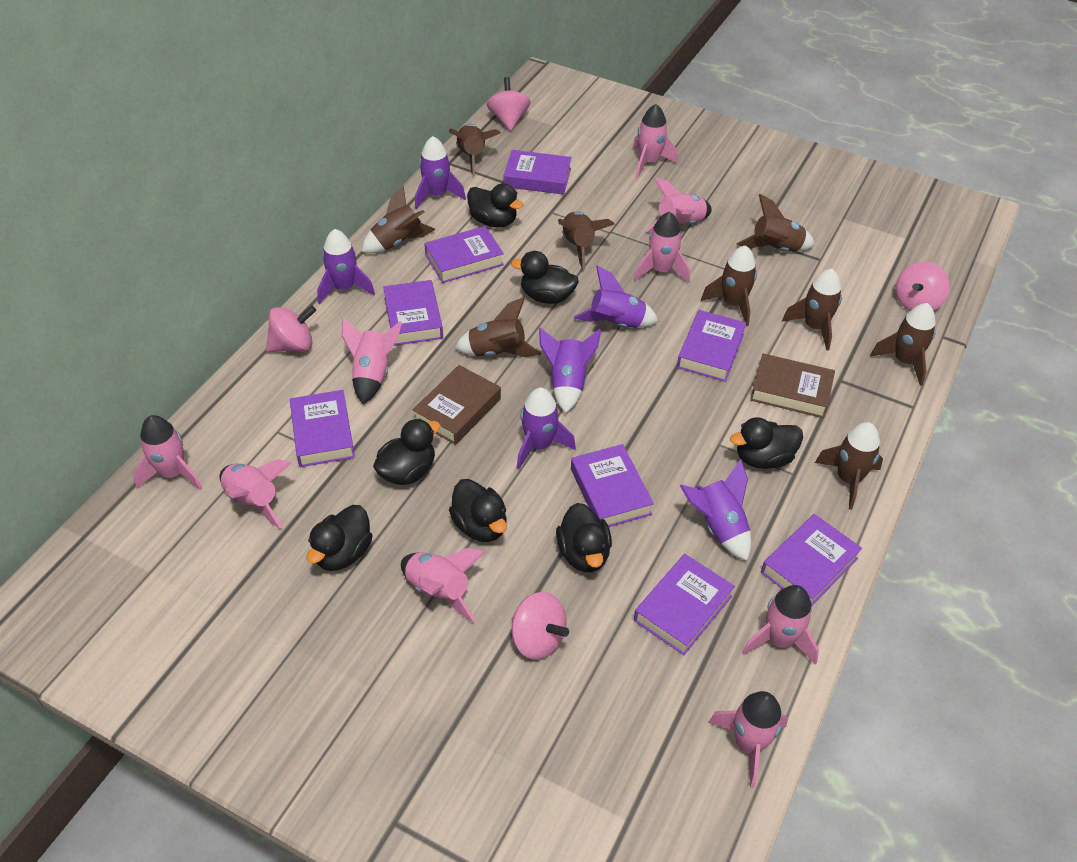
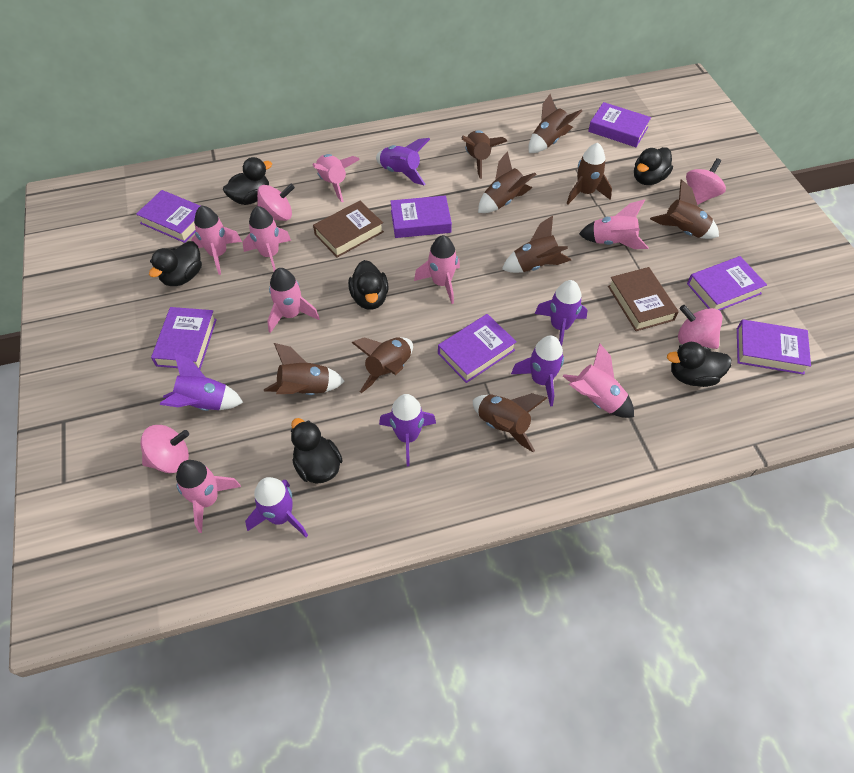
black duck: 7 -> 6
pink rocket: 9 -> 8
purple book: 8 -> 7

